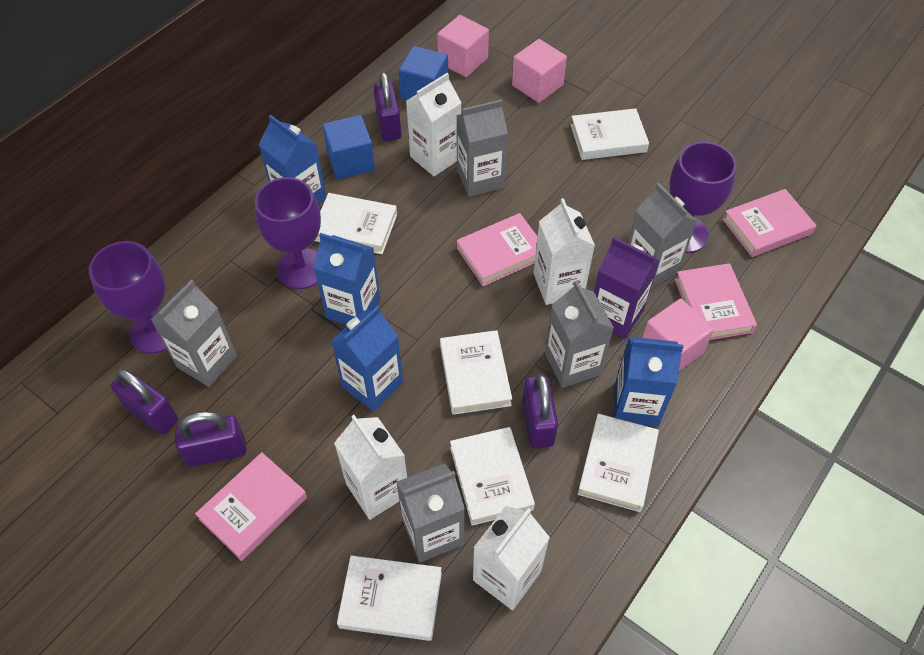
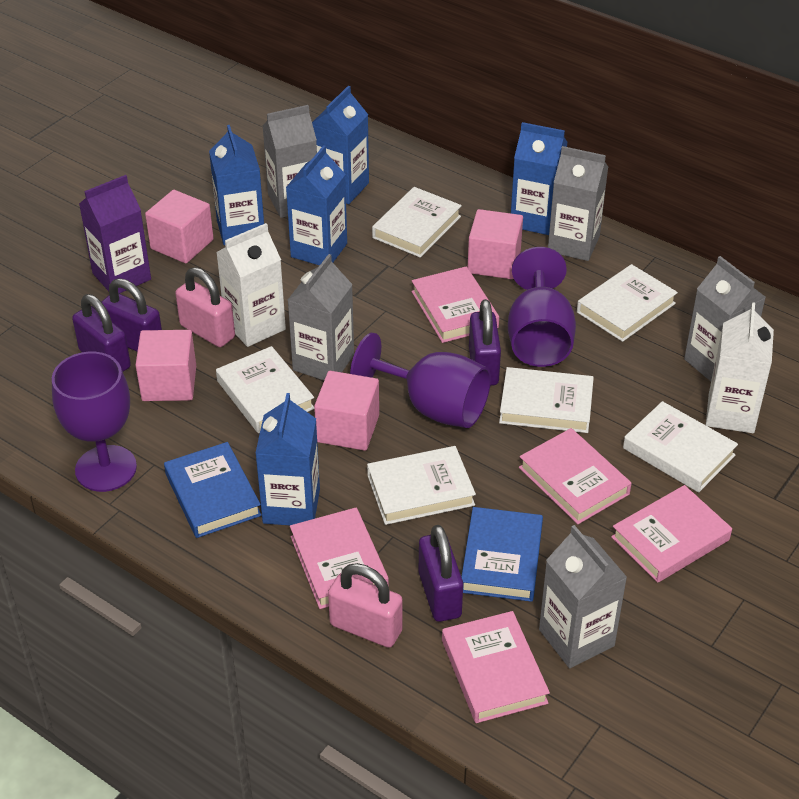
blue book: 0 -> 2
blue carton: 4 -> 5
blue cube: 2 -> 0
pink book: 4 -> 5
pink cube: 3 -> 4
pink padlock: 0 -> 2
white carton: 4 -> 2

